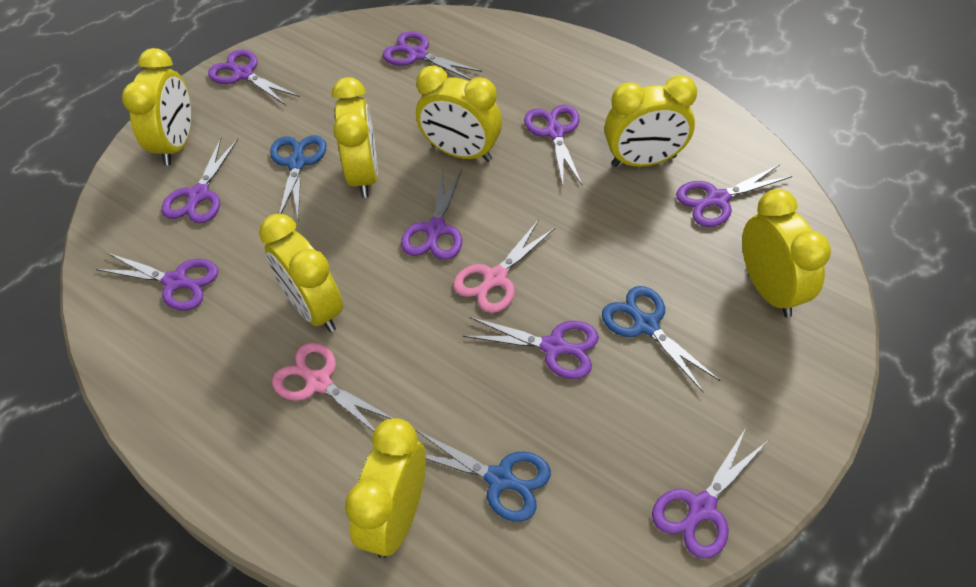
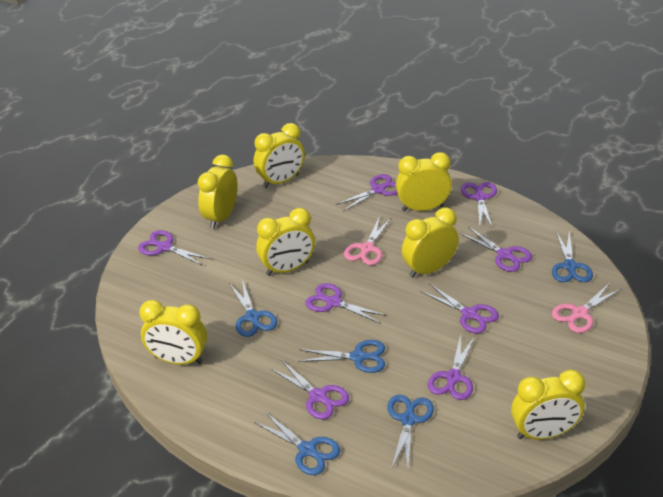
blue scissors: 3 -> 5
purple scissors: 9 -> 8

